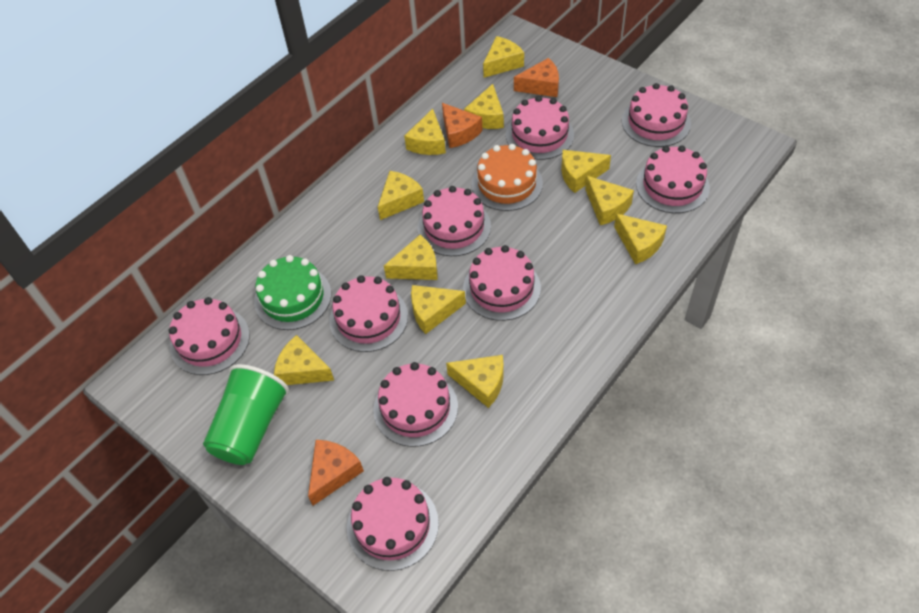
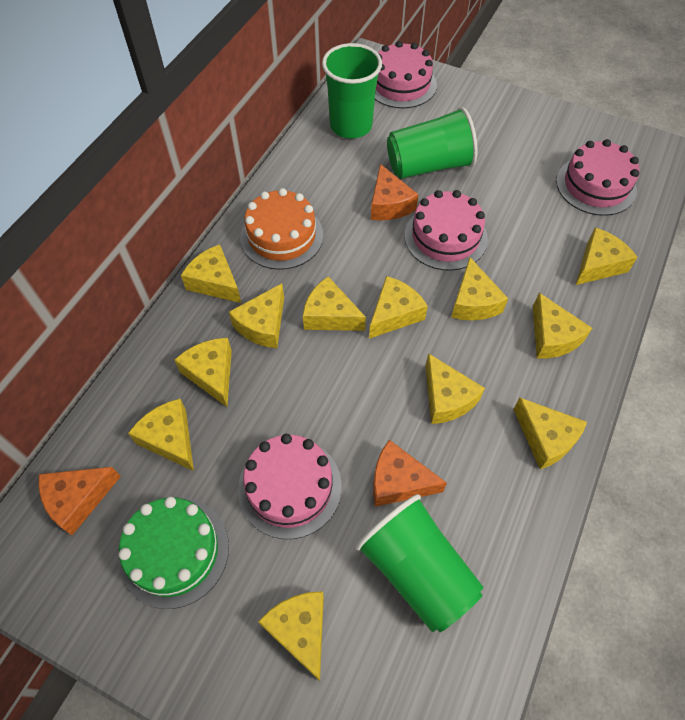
green cup: 1 -> 3
pink cake: 9 -> 4
yellow cheese: 11 -> 12

